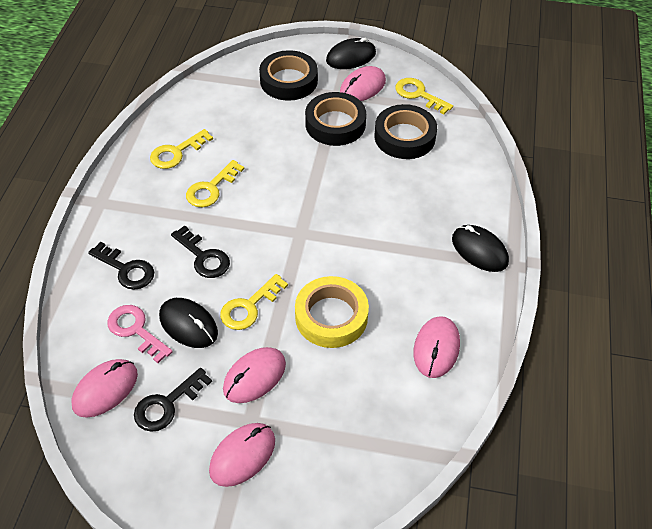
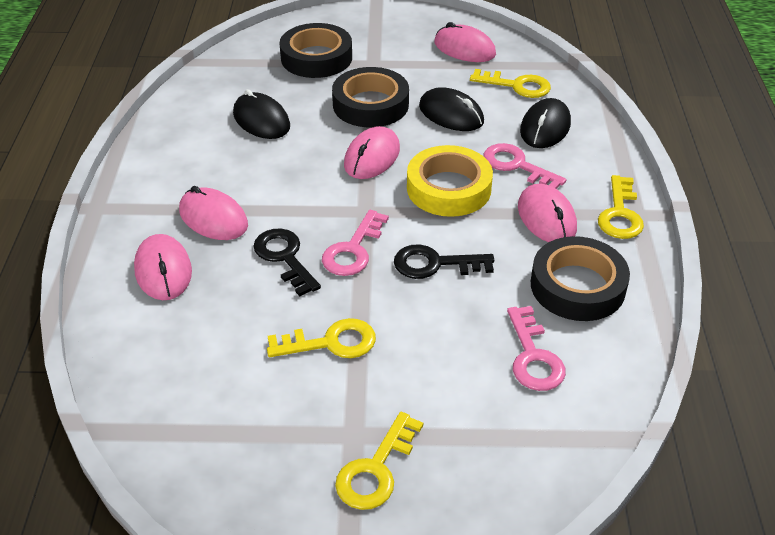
black key: 3 -> 2
pink key: 1 -> 3

